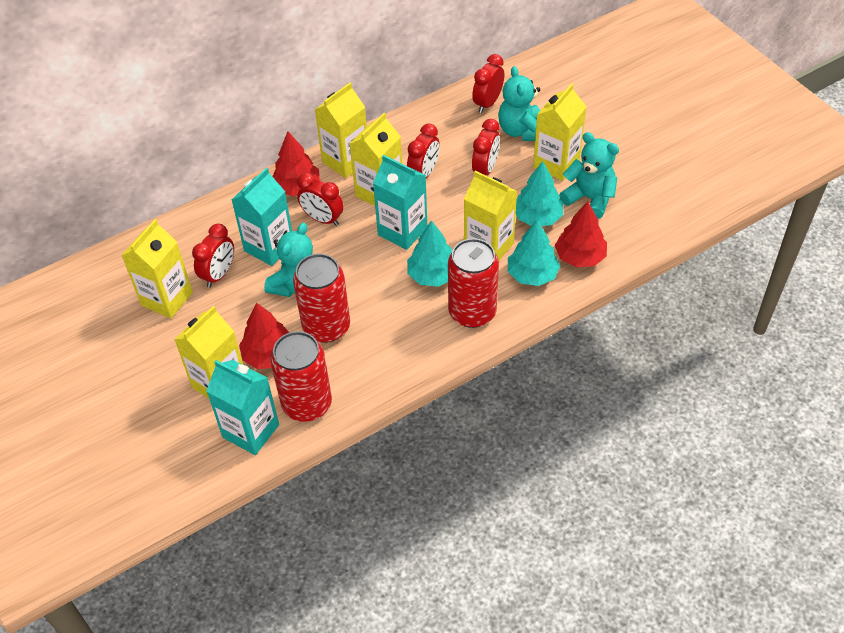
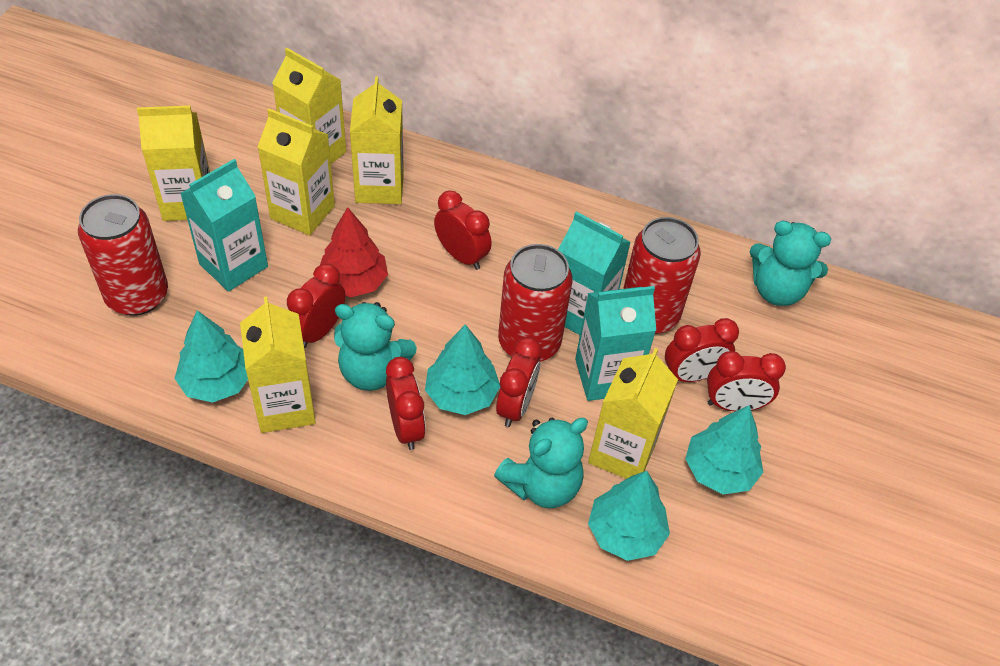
red clock: 5 -> 6
red tree: 3 -> 1
turquoise tree: 3 -> 4

